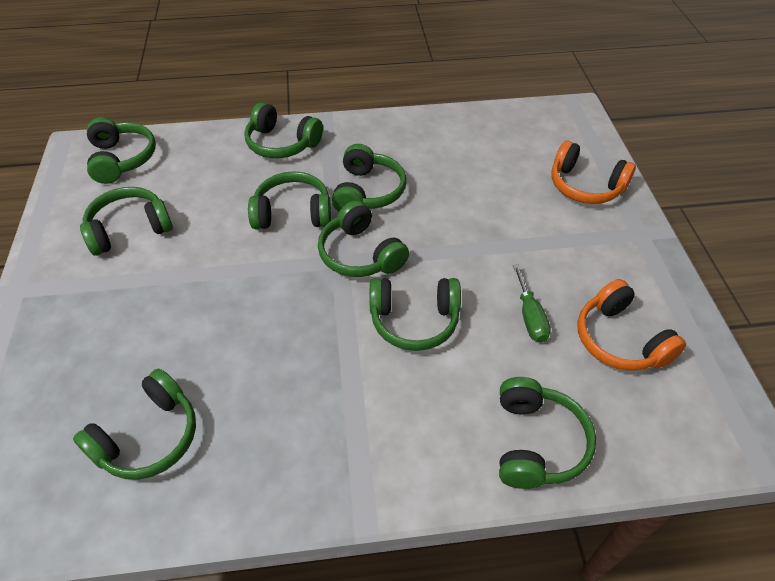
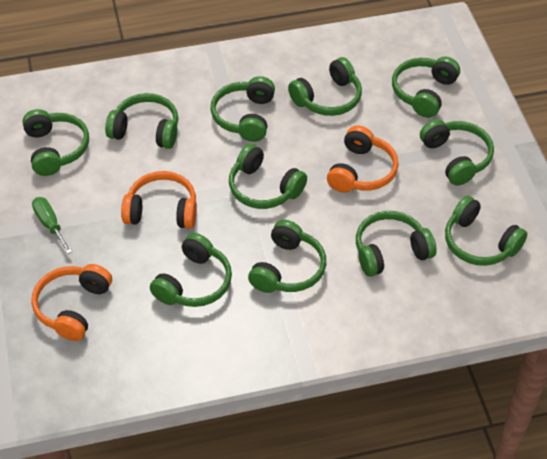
green headphones: 9 -> 11
orange headphones: 2 -> 3

